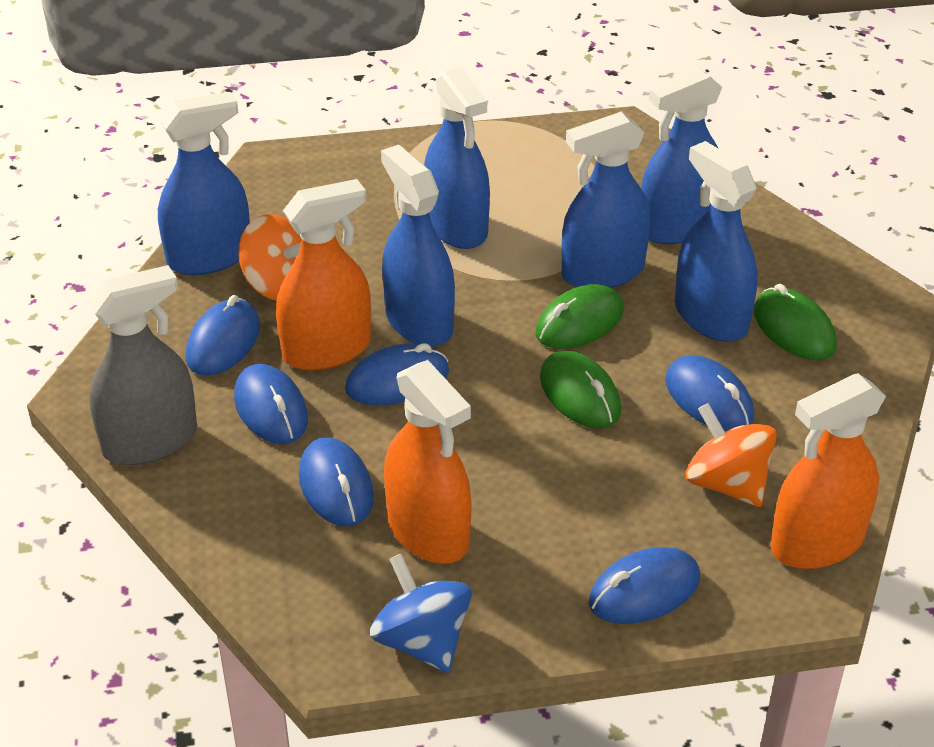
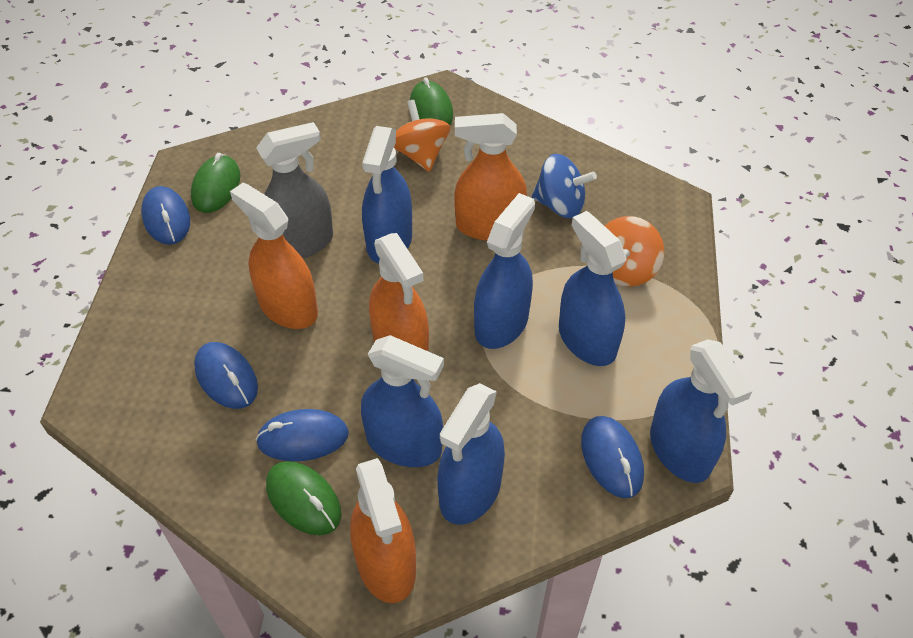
blue mouse: 6 -> 4
orange spray bottle: 3 -> 4

